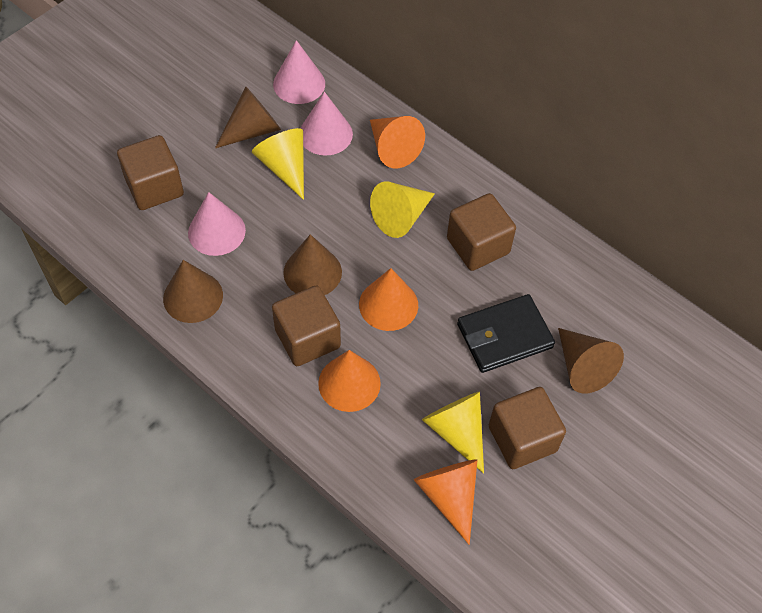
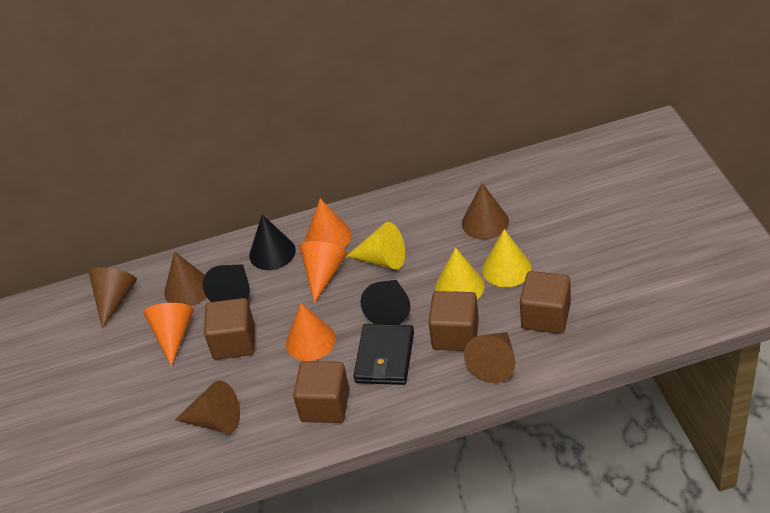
black cone: 0 -> 3
brown cone: 4 -> 5
pink cone: 3 -> 0

